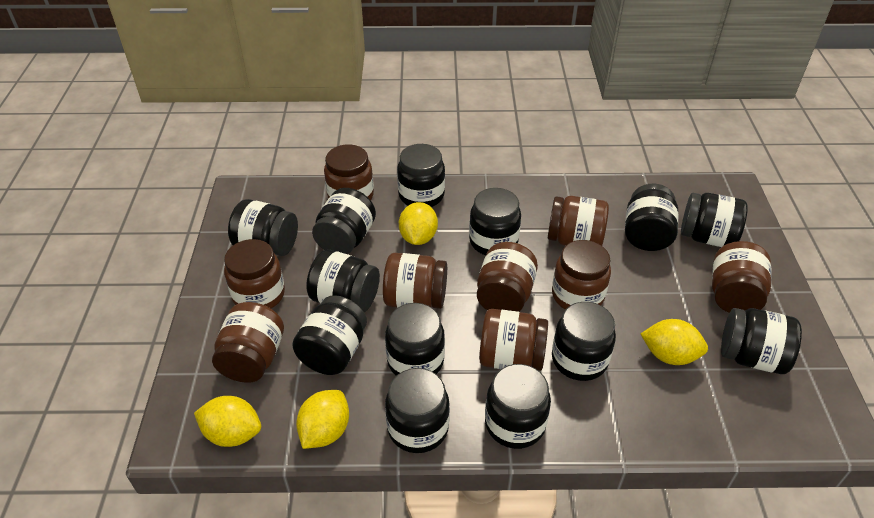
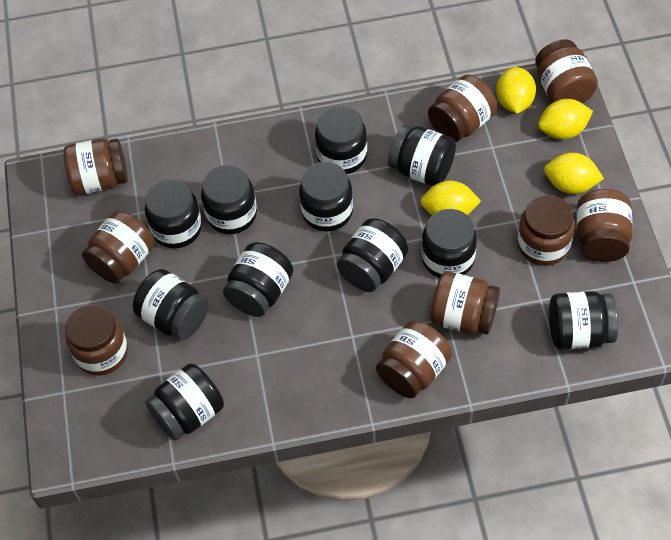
black jar: 13 -> 11

